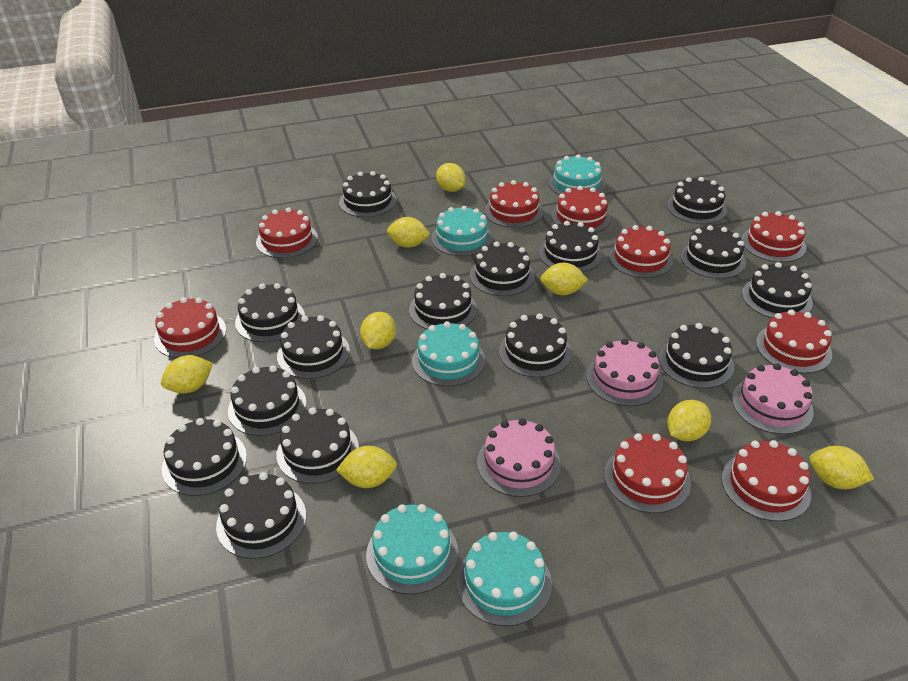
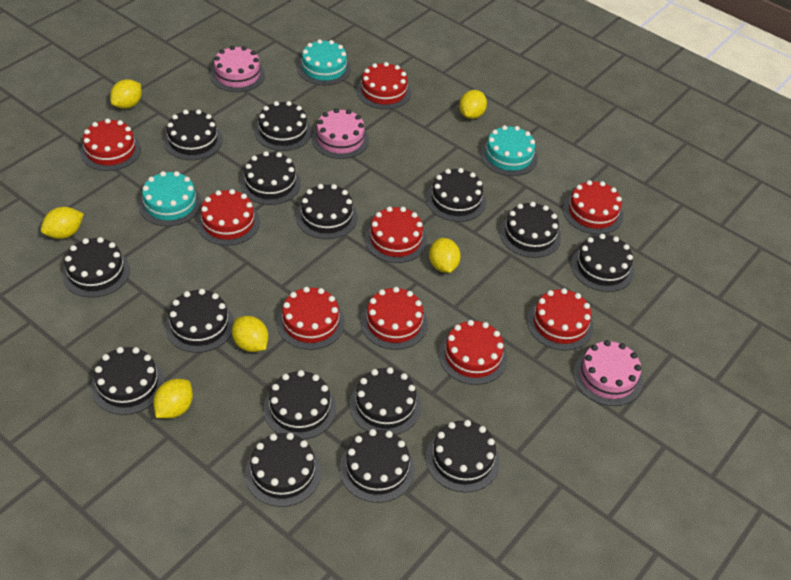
turquoise cake: 5 -> 3
yellow lemon: 8 -> 6

